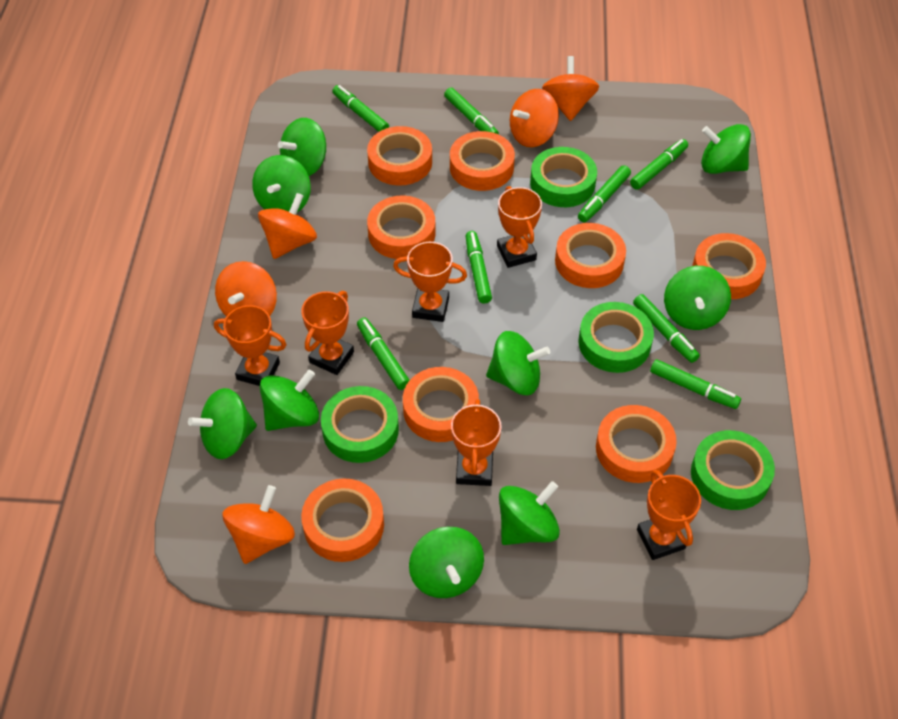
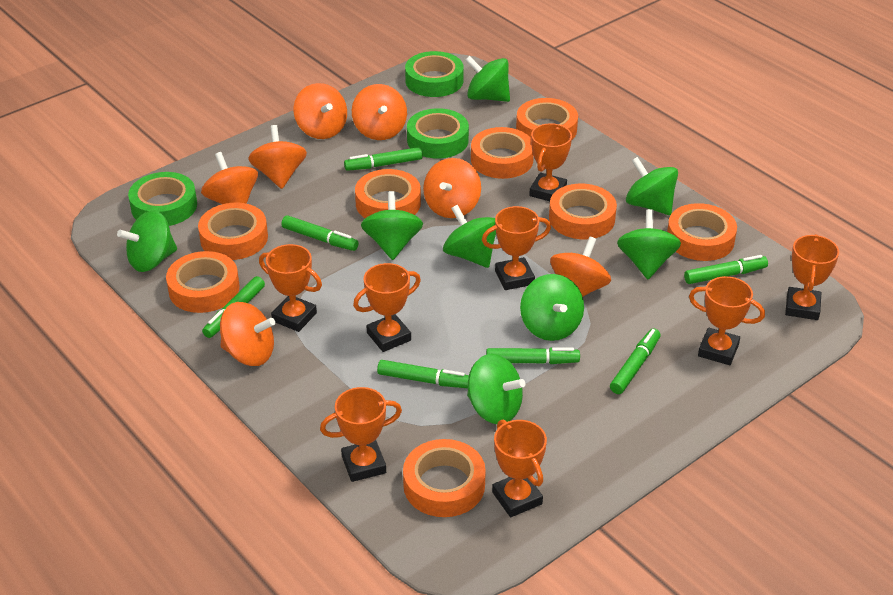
green marker: 8 -> 7
green spinning top: 9 -> 8
green tape: 4 -> 3
orange spinning top: 5 -> 7
orange trophy: 6 -> 8

